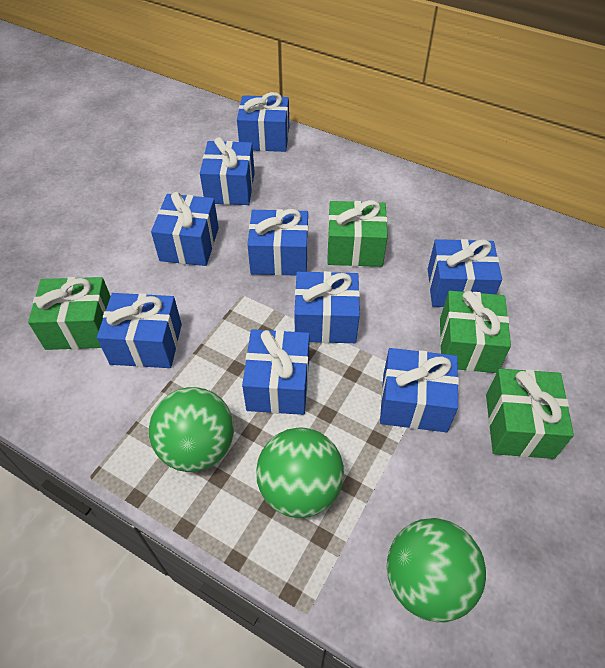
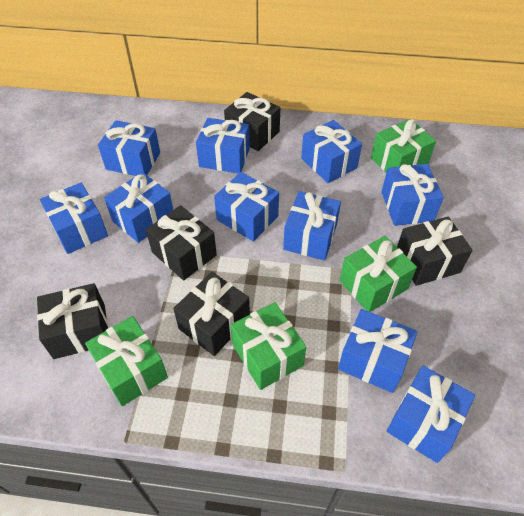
black gift: 0 -> 5
blue gift: 9 -> 10
green ball: 3 -> 0

